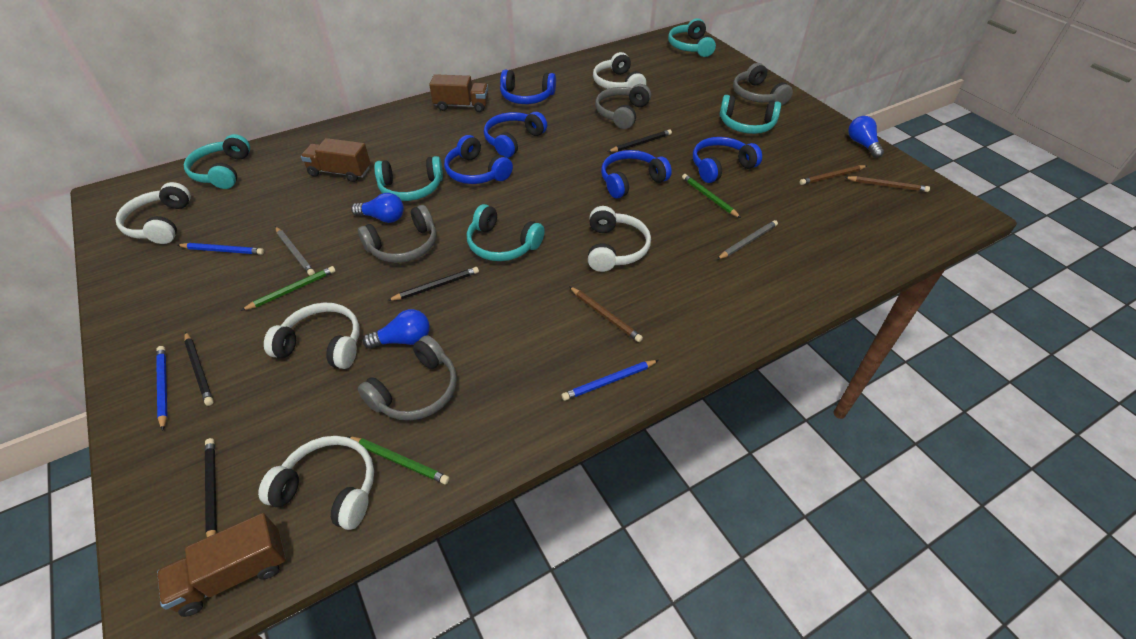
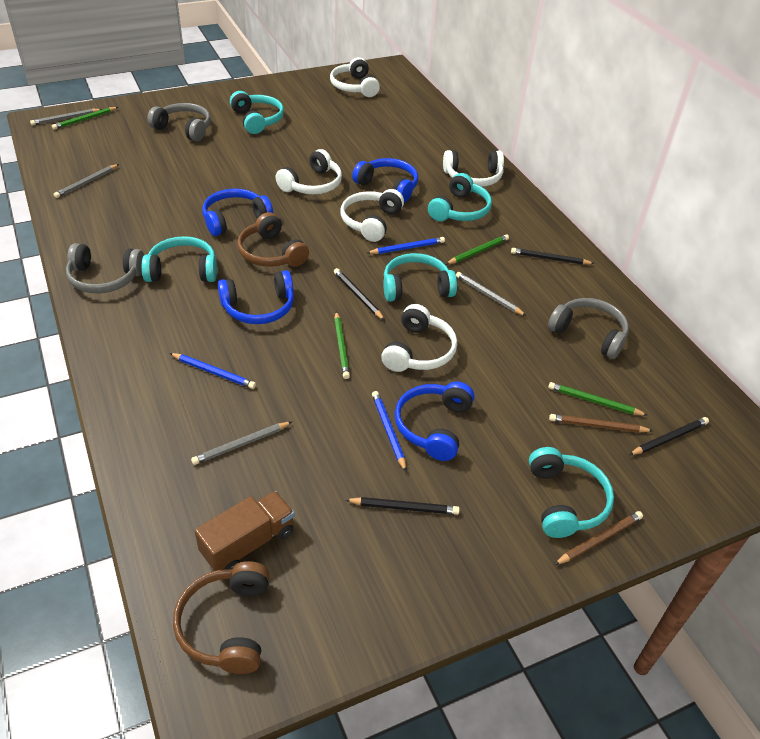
blue headphones: 5 -> 4
blue light bulb: 3 -> 0
brown headphones: 0 -> 2
brown pencil: 3 -> 2
brown truck: 3 -> 1
green pencil: 3 -> 4
grey headphones: 4 -> 3
grey pencil: 2 -> 4

